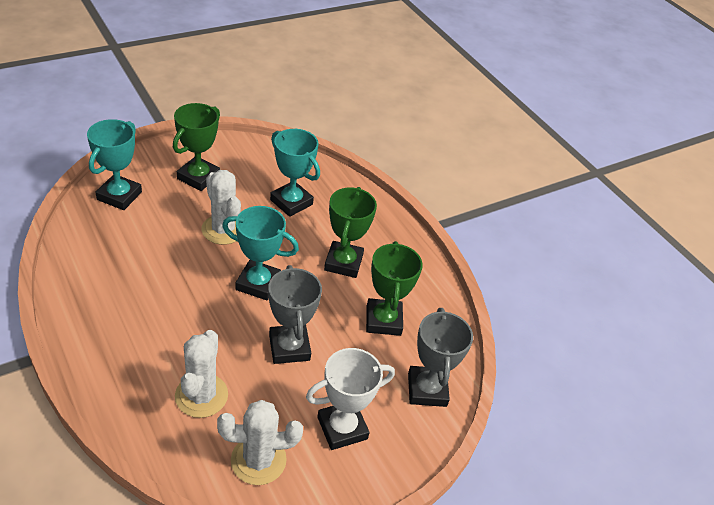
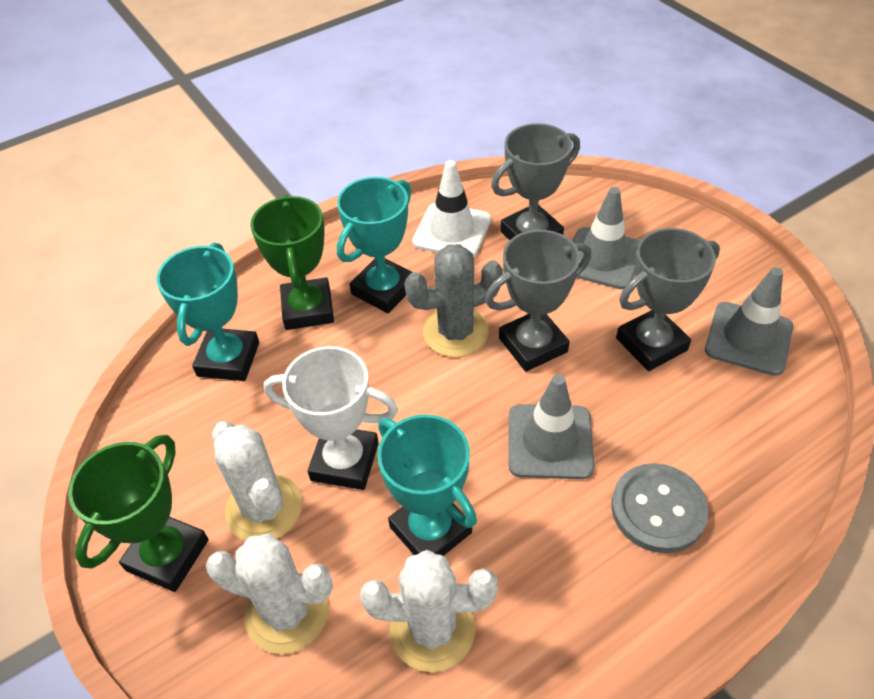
green trophy: 3 -> 2
grey button: 0 -> 1
grey cactus: 0 -> 1
grey traffic cone: 0 -> 3
grey trophy: 2 -> 3
white traffic cone: 0 -> 1

